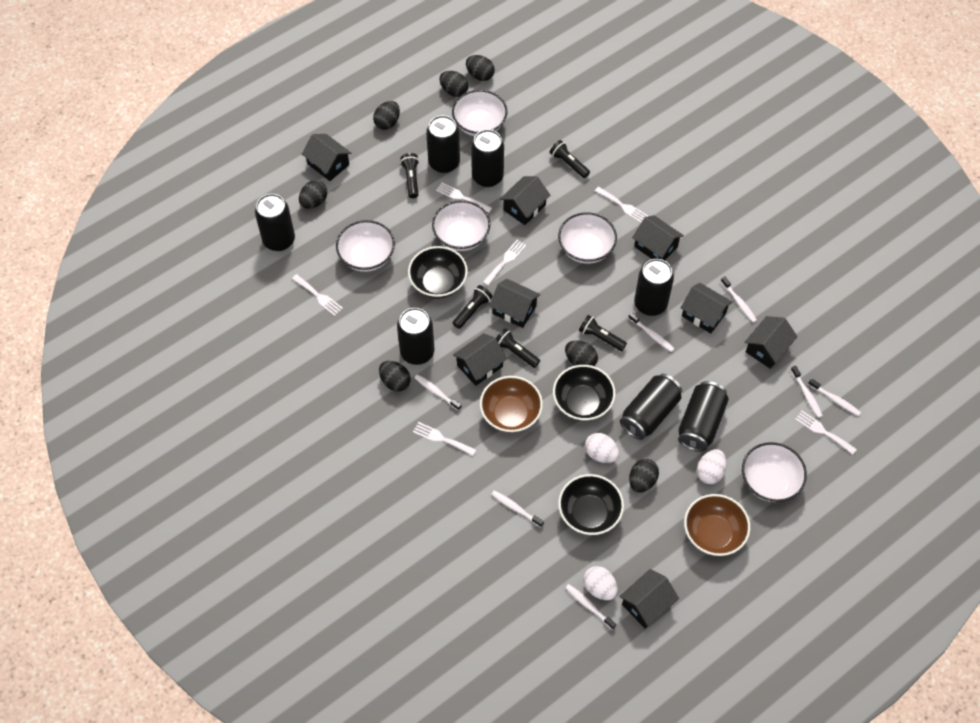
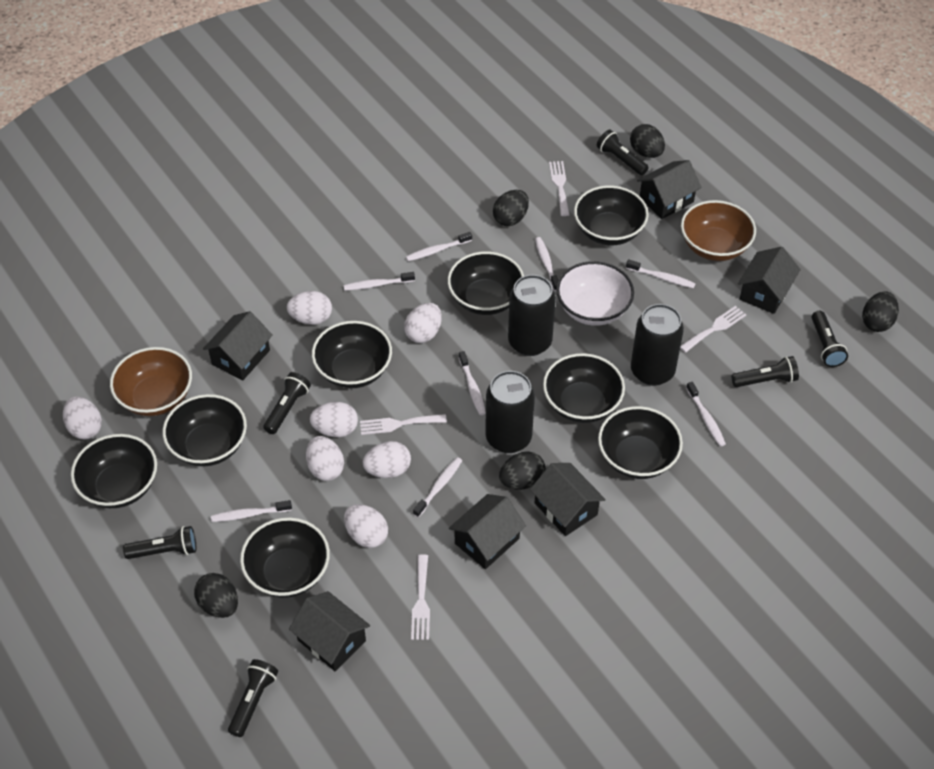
black bowl: 3 -> 8
black can: 7 -> 3
black egg: 7 -> 5
black flashlight: 5 -> 6
black house: 8 -> 6
white bowl: 5 -> 1
white egg: 3 -> 7
white fork: 6 -> 4
white toothbrush: 7 -> 8

